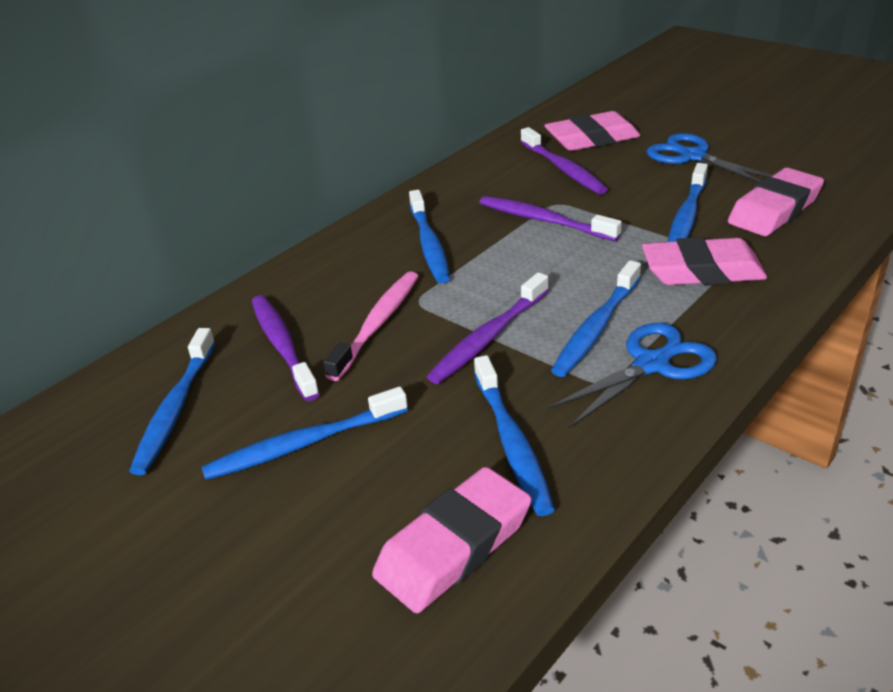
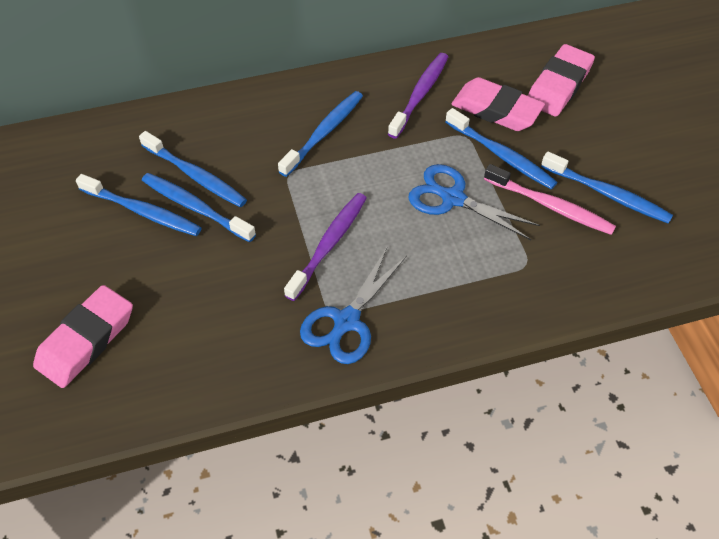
pink eraser: 4 -> 3
purple toothbrush: 4 -> 2

